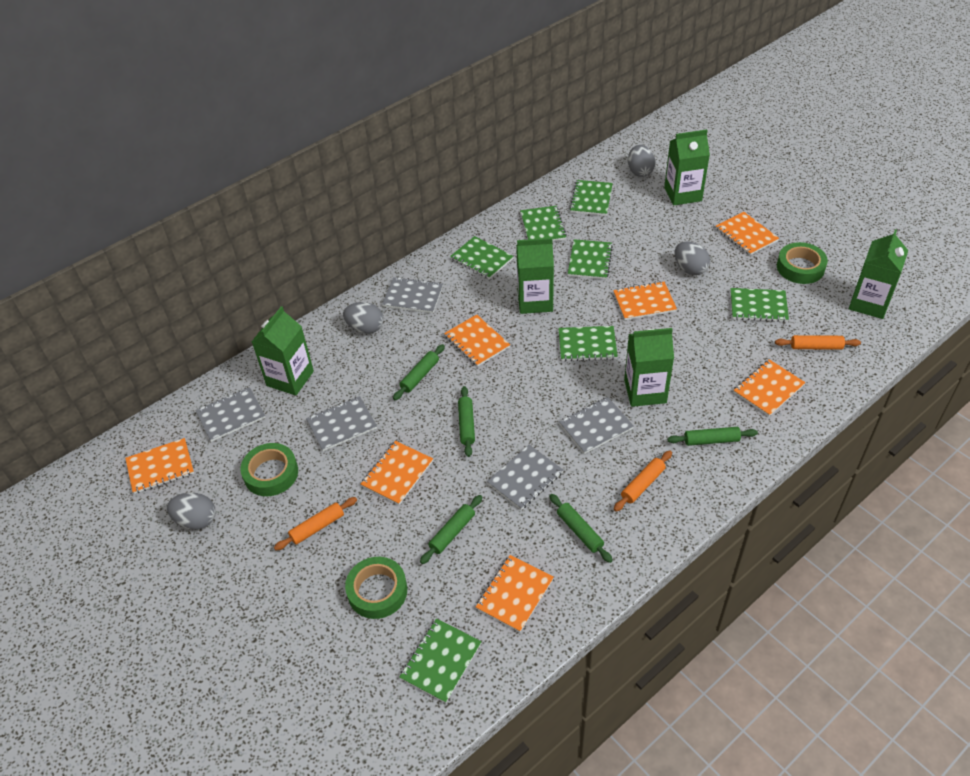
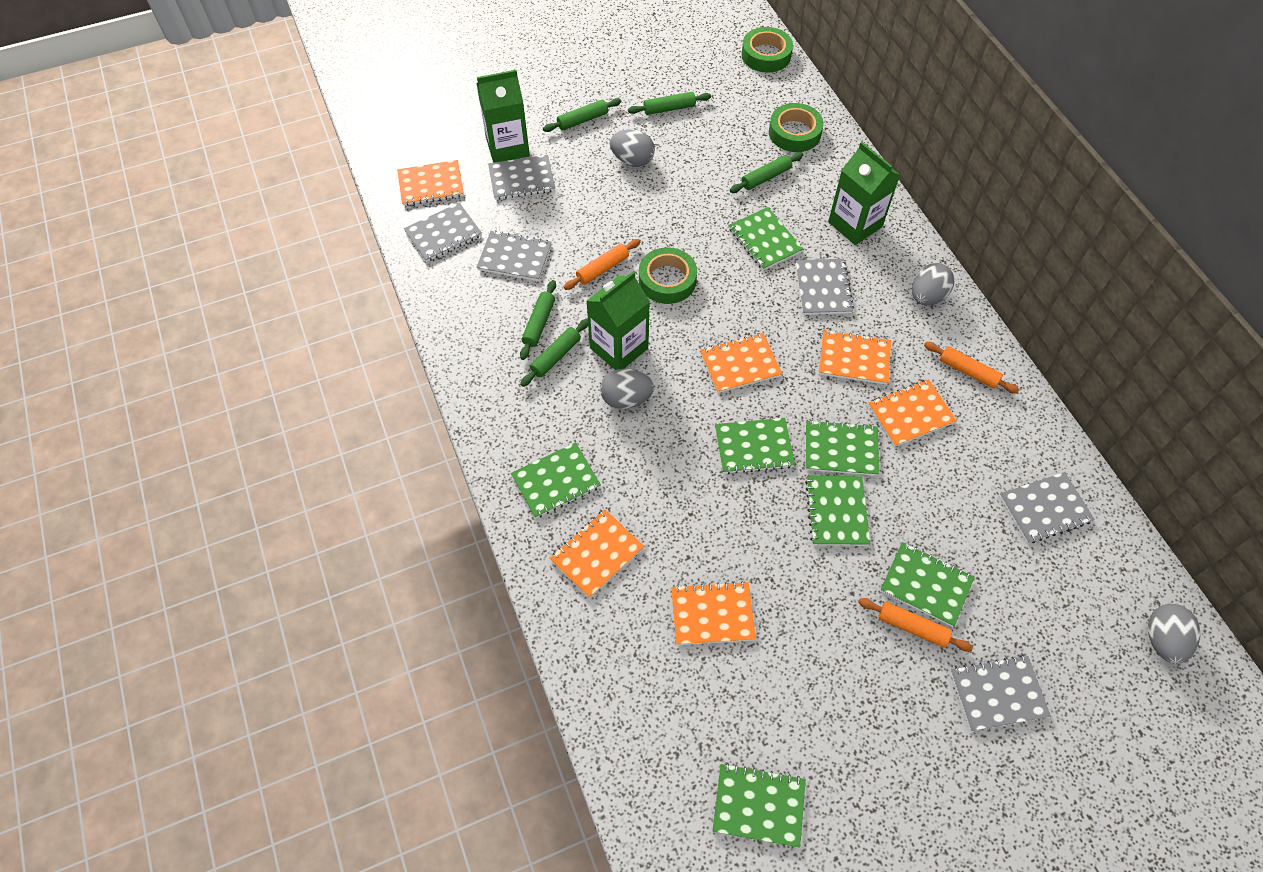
green carton: 5 -> 3
grey notebook: 5 -> 6
orange notebook: 7 -> 6

